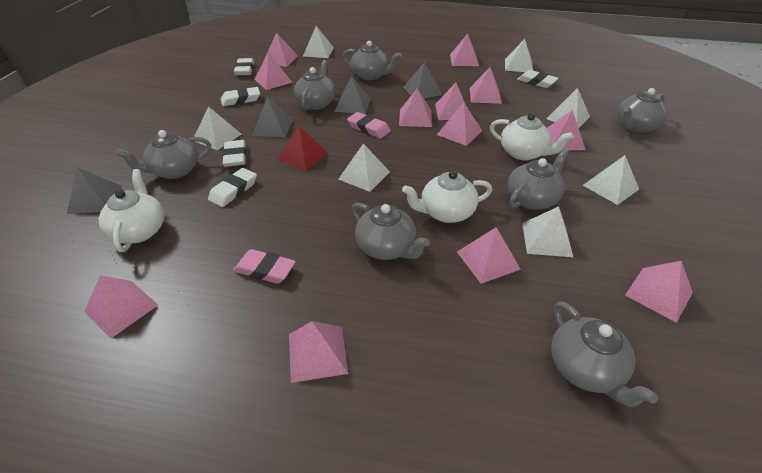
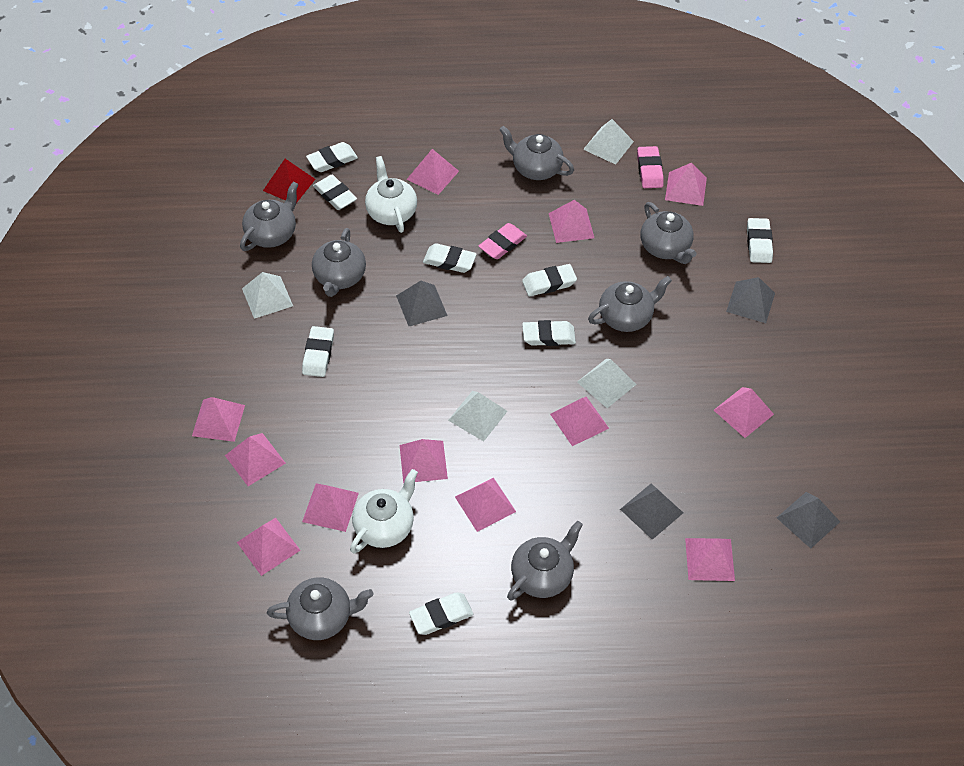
white eraser: 5 -> 8
white pyramid: 7 -> 4
white teapot: 3 -> 2

